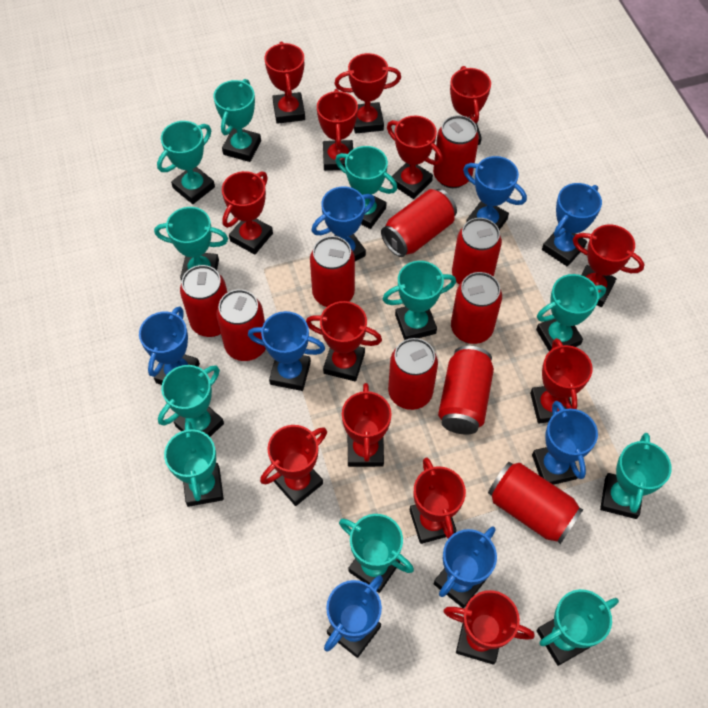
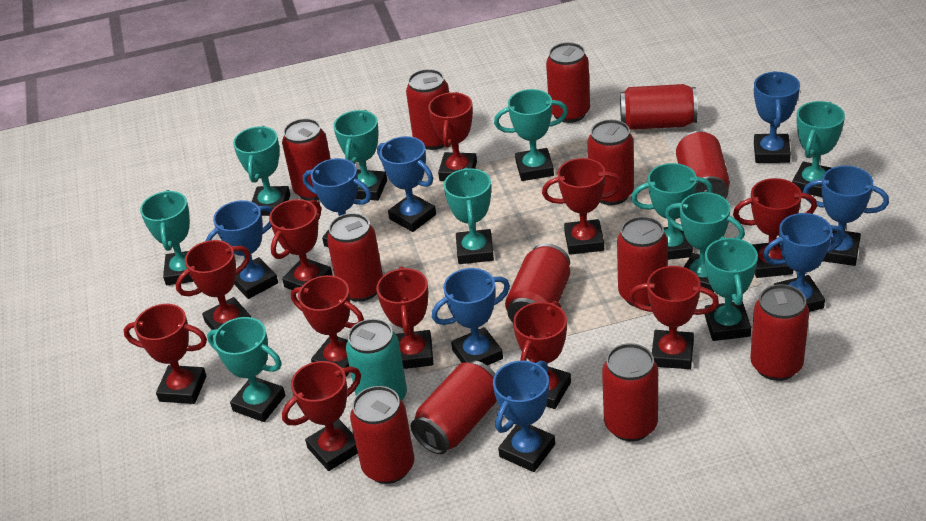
red can: 10 -> 13
red trophy: 13 -> 11
turquoise can: 0 -> 1
turquoise trophy: 11 -> 10

